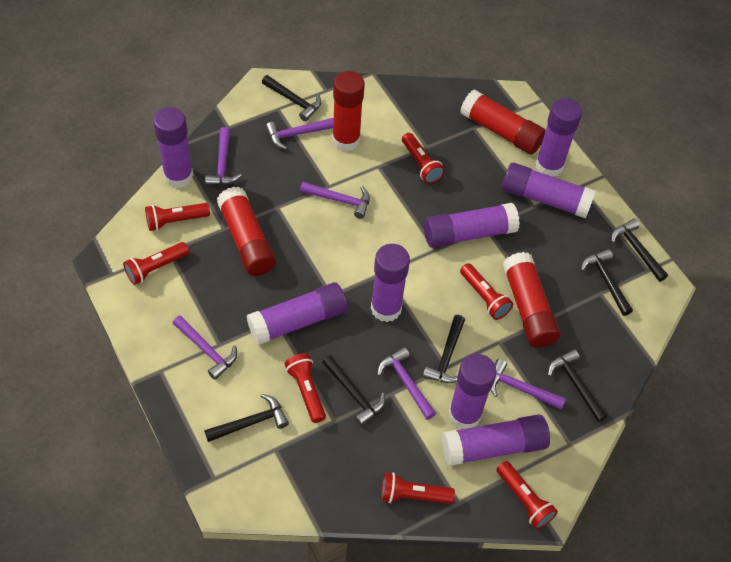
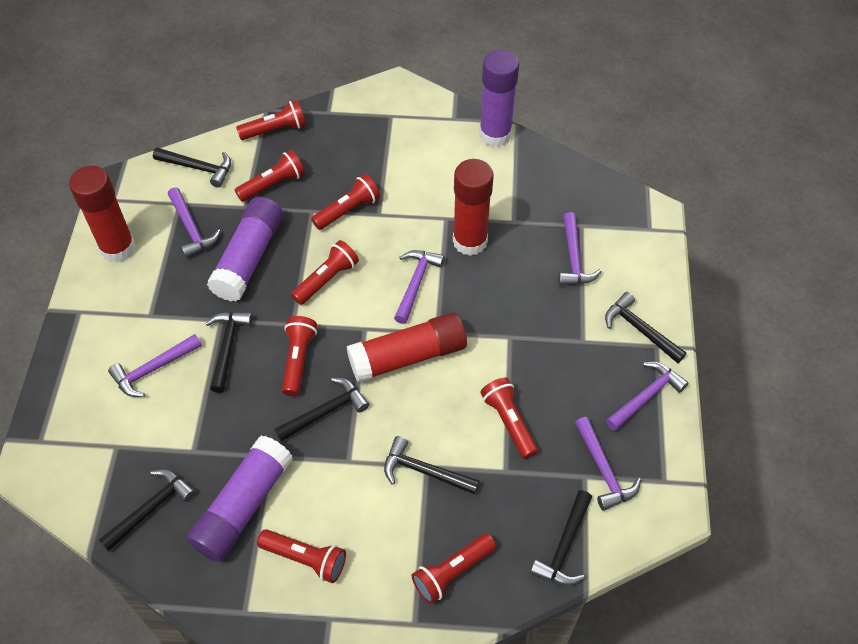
purple glue stick: 8 -> 3
red flashlight: 7 -> 8
red glue stick: 4 -> 3

